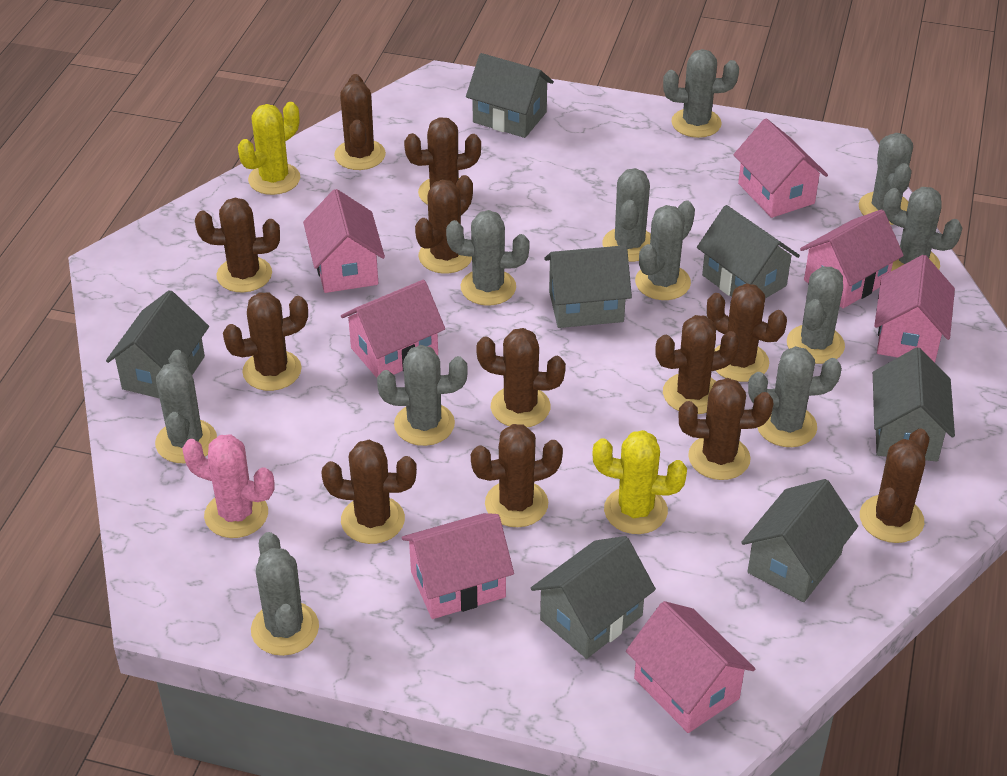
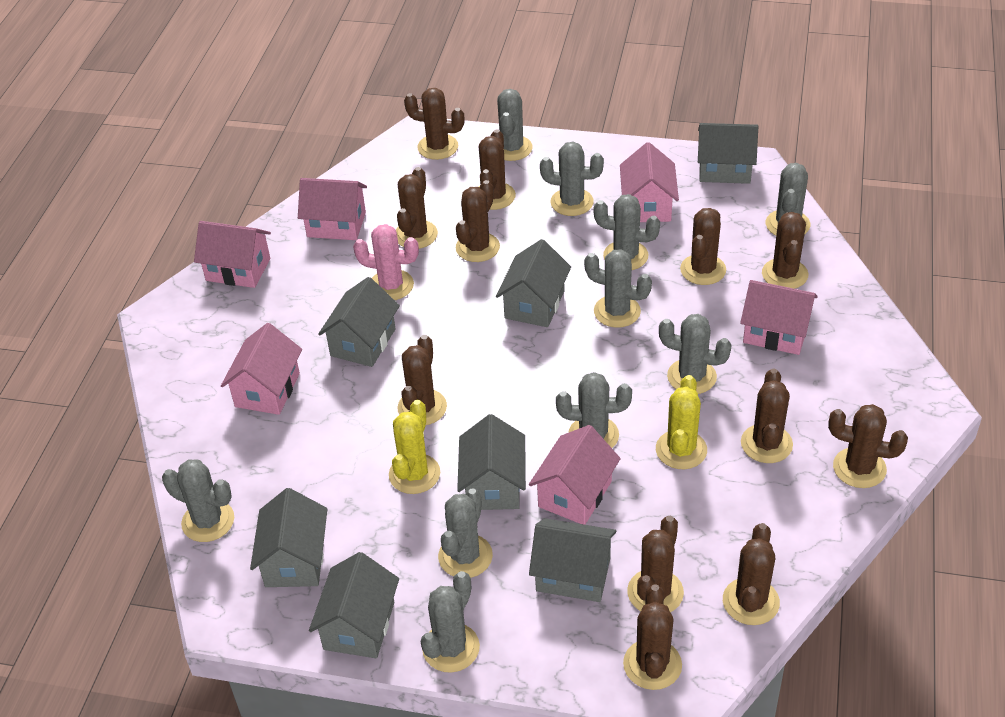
grey cactus: 11 -> 10
pink house: 7 -> 6

